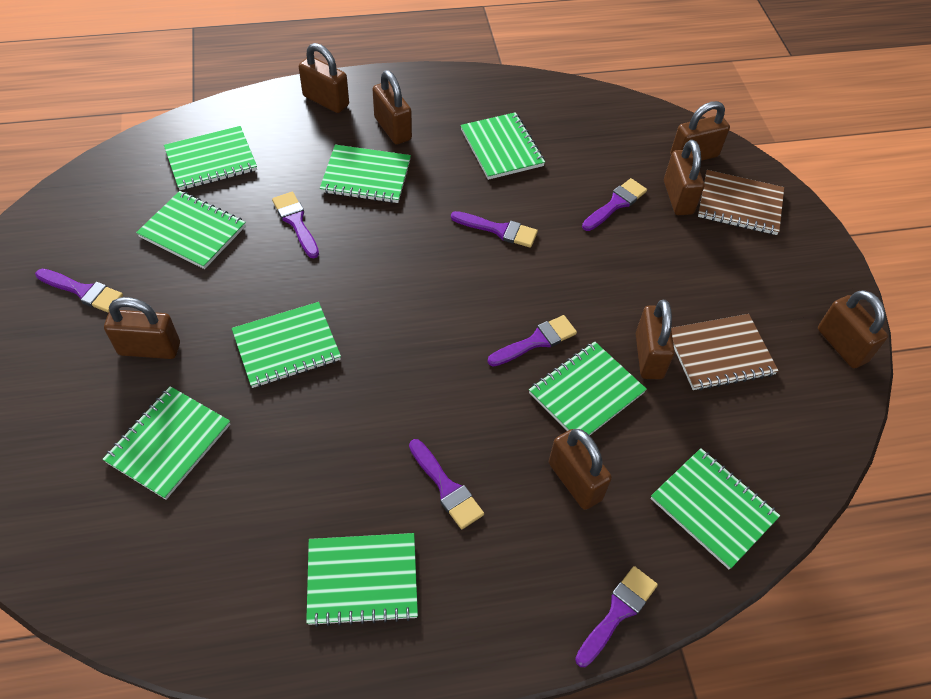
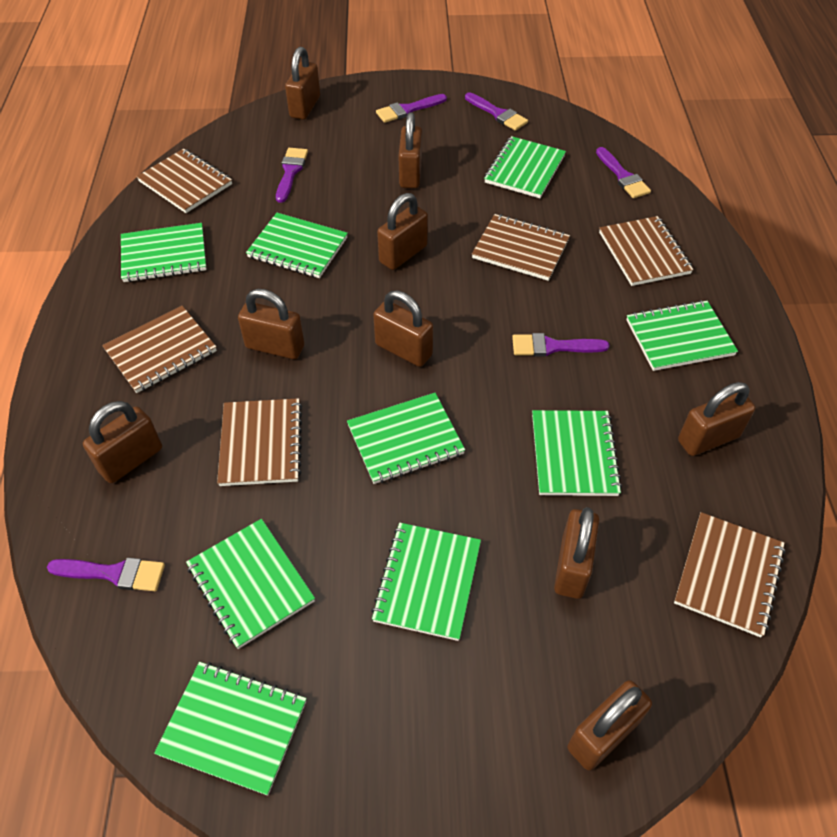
brown notebook: 2 -> 6
brown padlock: 8 -> 9
purple brush: 7 -> 6

